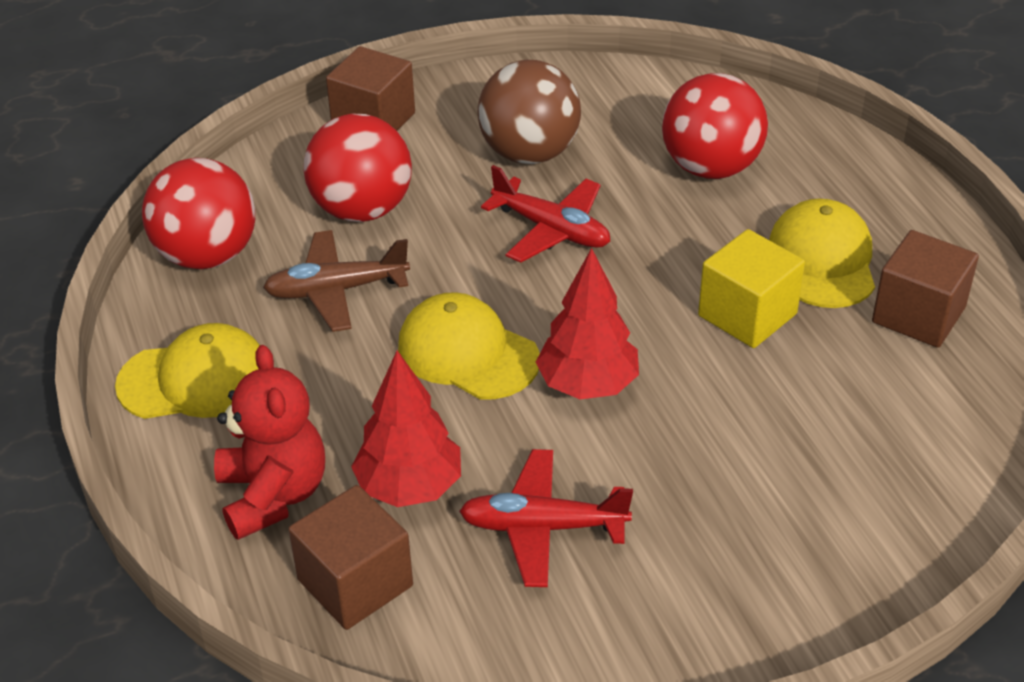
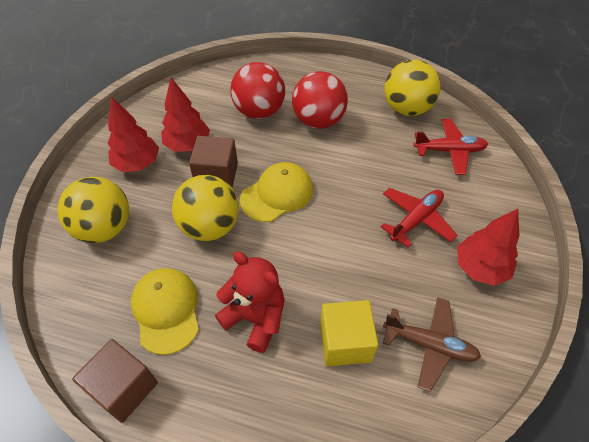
brown ball: 1 -> 0
brown cube: 3 -> 2
red ball: 3 -> 2
red tree: 2 -> 3
yellow ball: 0 -> 3
yellow cap: 3 -> 2

